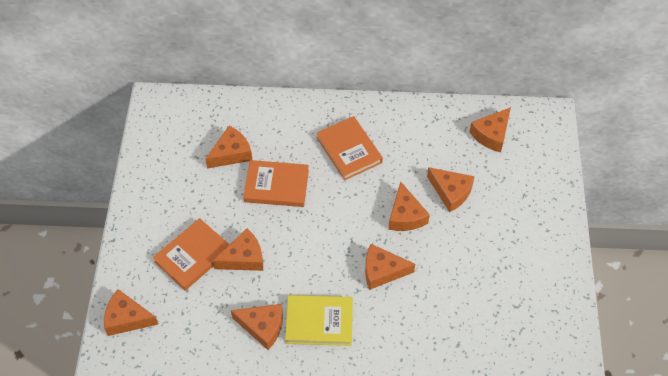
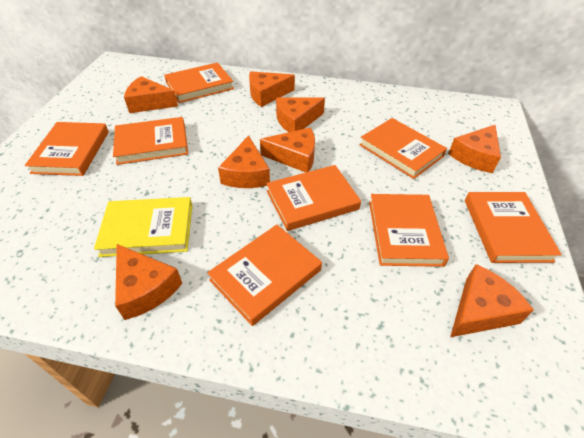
orange book: 3 -> 8

